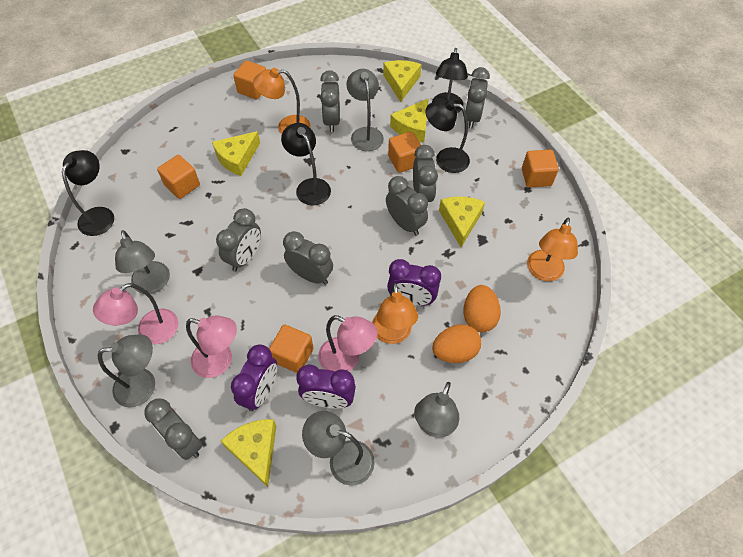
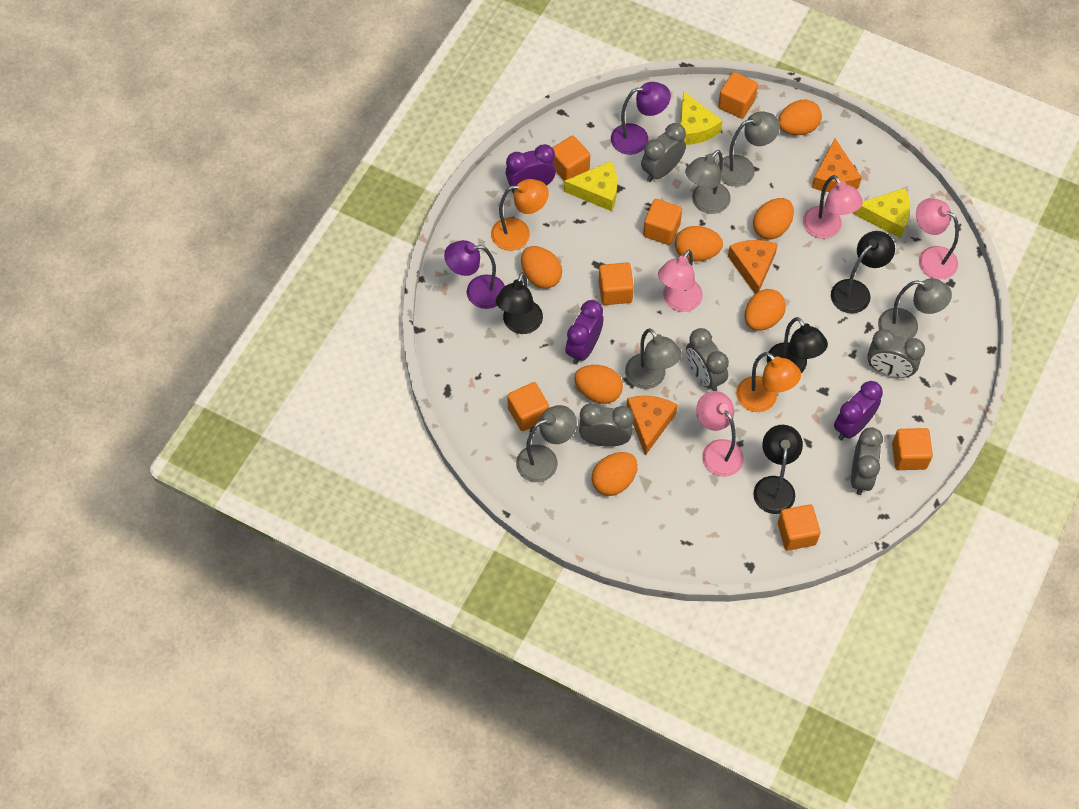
grey clock: 7 -> 5
orange cheese: 0 -> 3
orange cube: 5 -> 7
orange egg: 2 -> 7
orange lamp: 3 -> 2
pink lamp: 3 -> 4
purple lamp: 0 -> 2
yellow cheese: 5 -> 3

